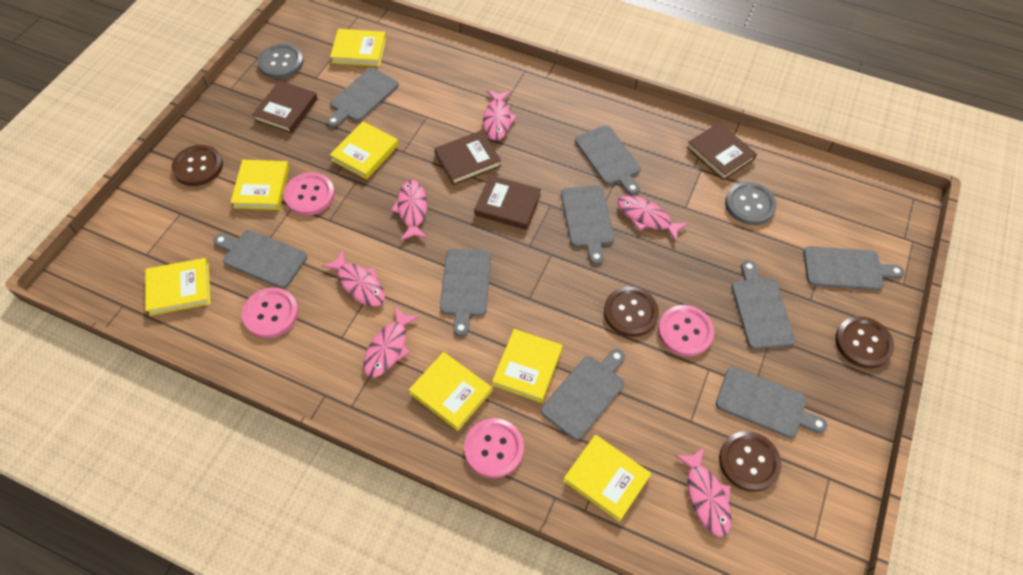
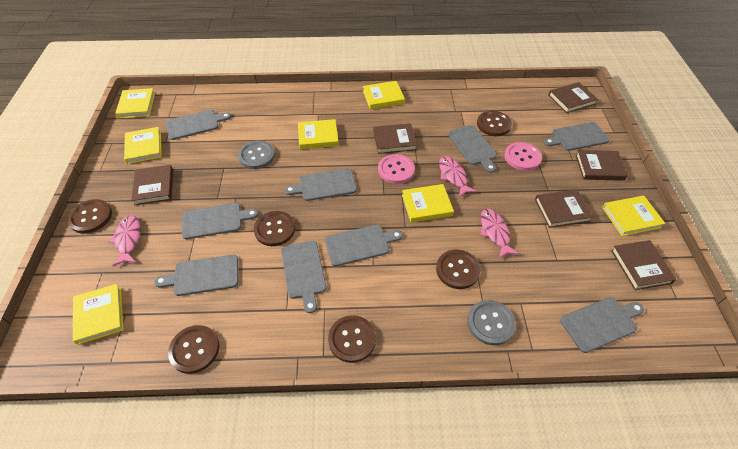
brown book: 4 -> 6
brown button: 4 -> 6
pink button: 4 -> 2
pink fish: 6 -> 3

